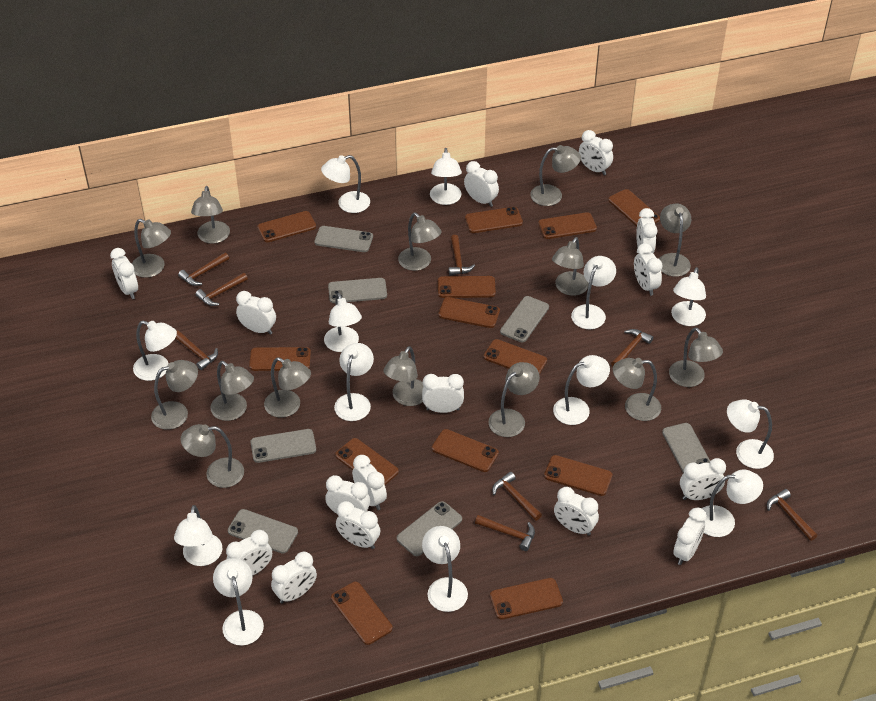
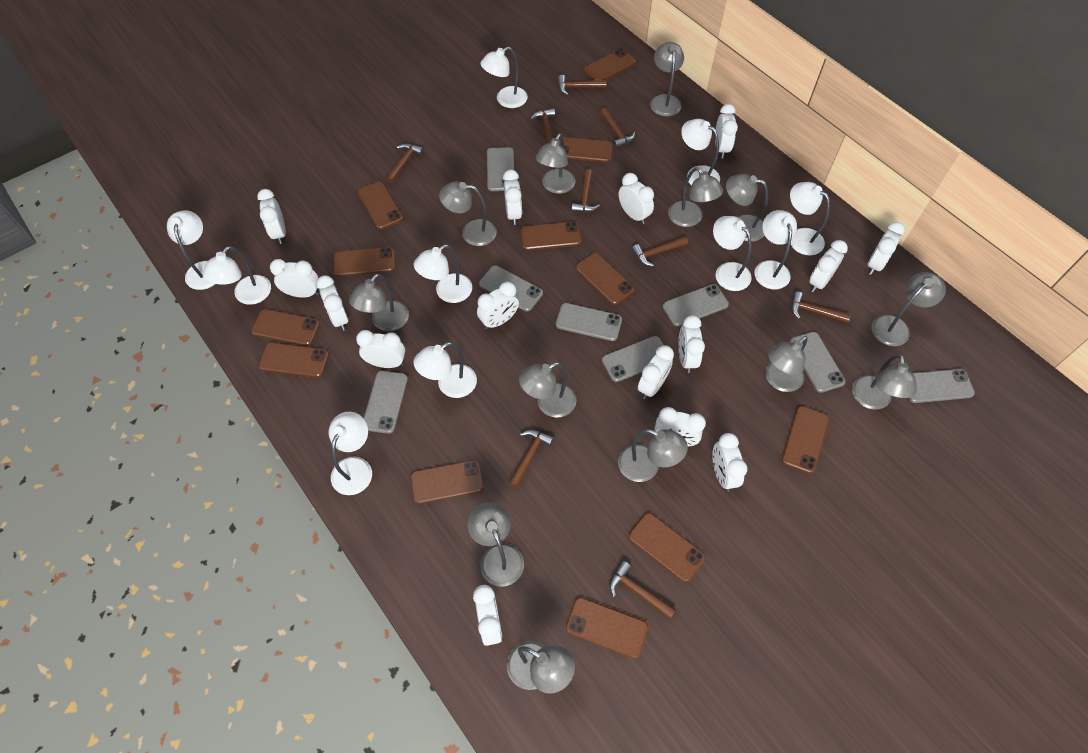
brown hammer: 8 -> 9
brown phone: 13 -> 12
grey lamp: 14 -> 13
grey phone: 7 -> 8
white lamp: 13 -> 10

